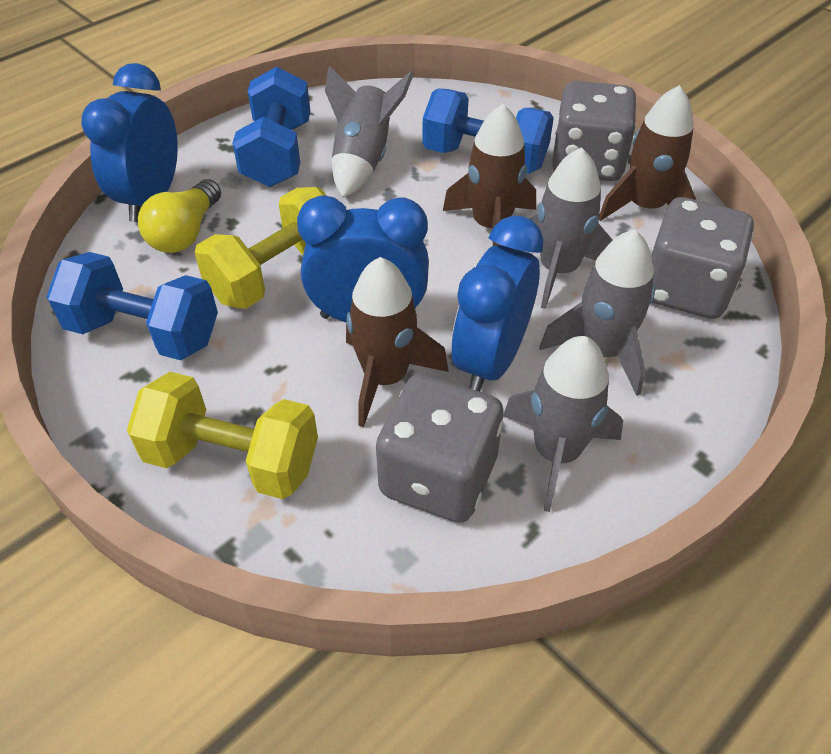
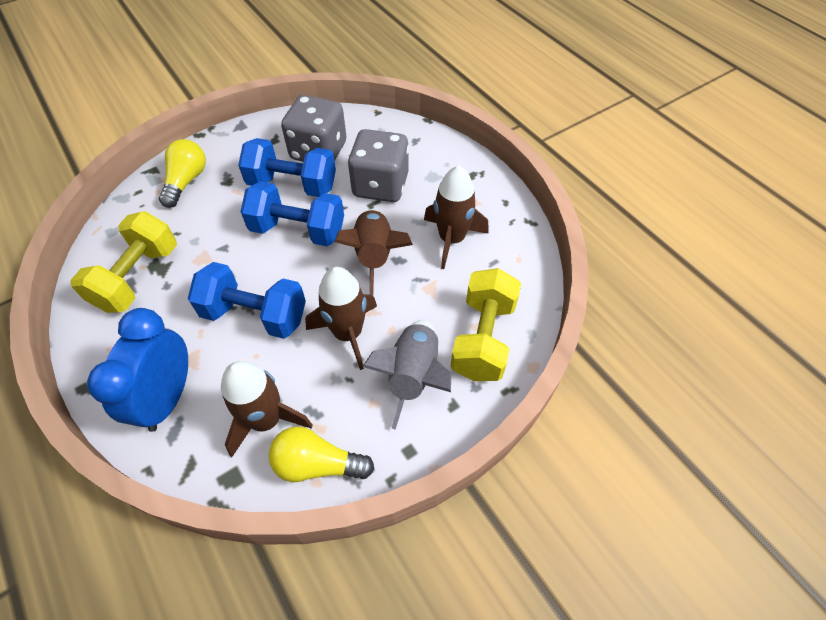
blue clock: 3 -> 1
brown rocket: 3 -> 4
grey dice: 3 -> 2
grey rocket: 4 -> 1
yellow light bulb: 1 -> 2

